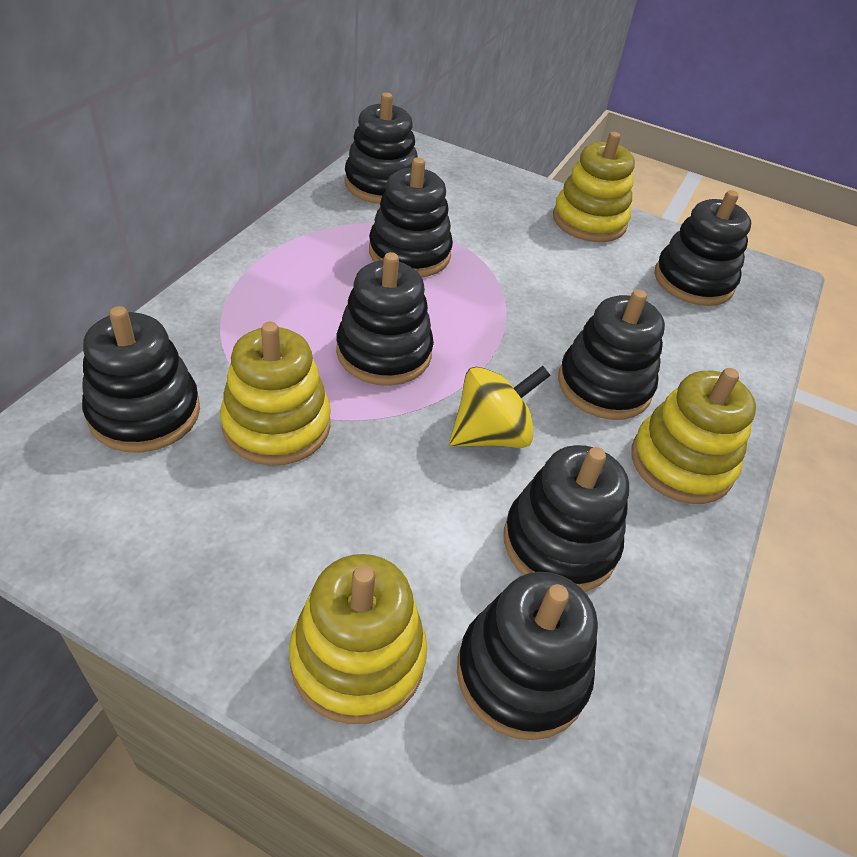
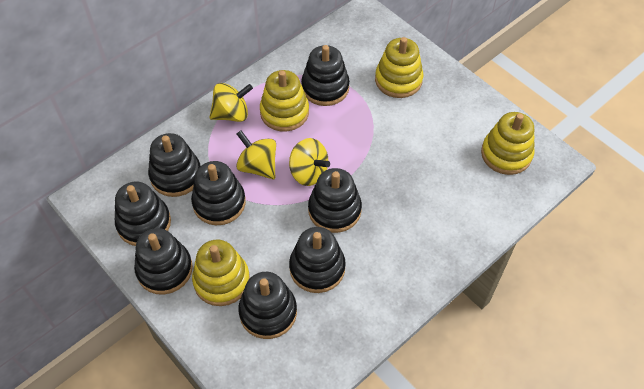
yellow spinning top: 1 -> 3

